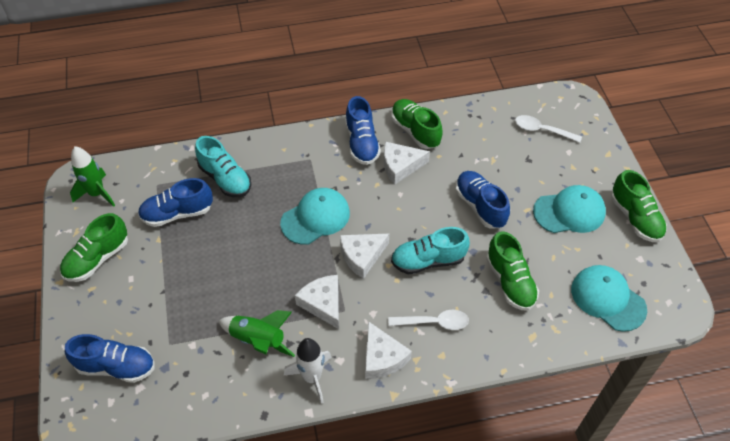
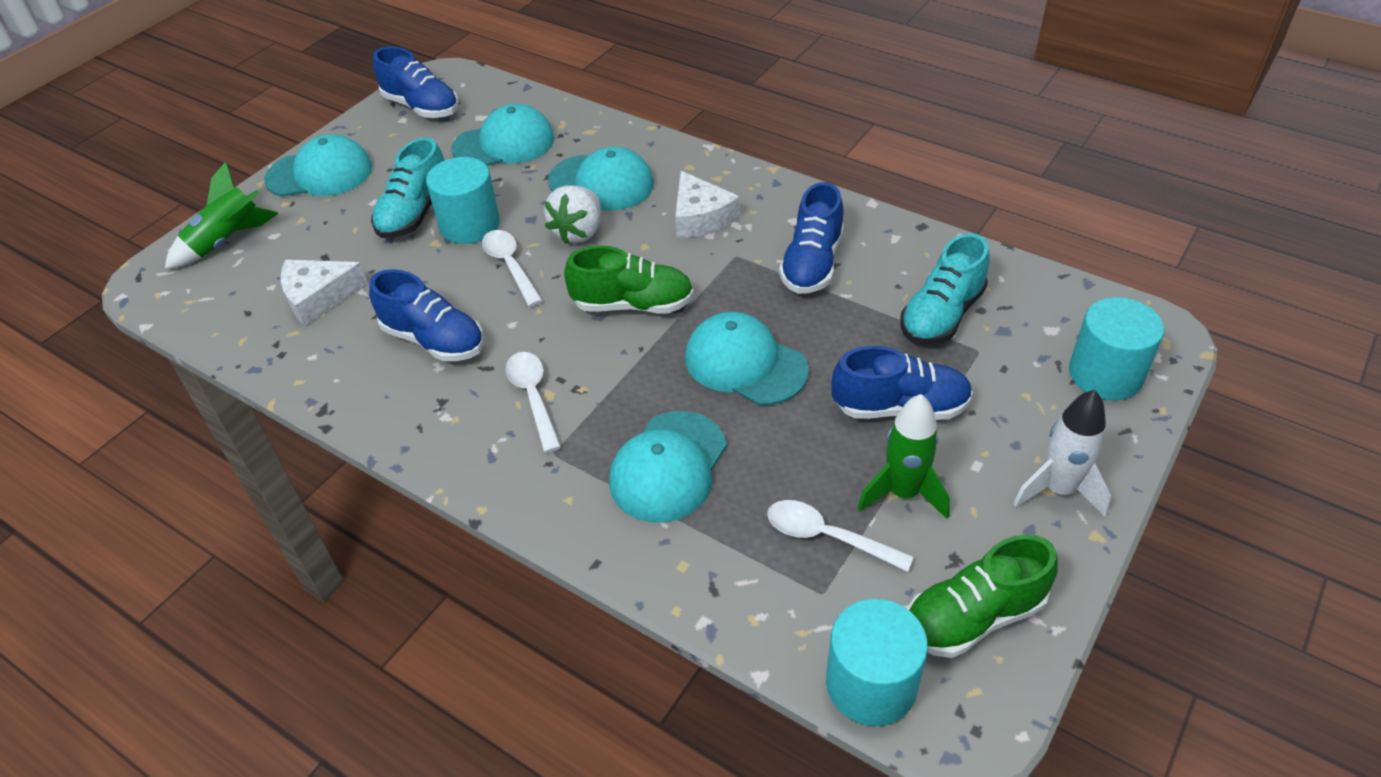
green shoe: 4 -> 2
turquoise cap: 3 -> 5
turquoise cylinder: 0 -> 3
white cheese: 4 -> 2
white spoon: 2 -> 3
white strawberry: 0 -> 1

